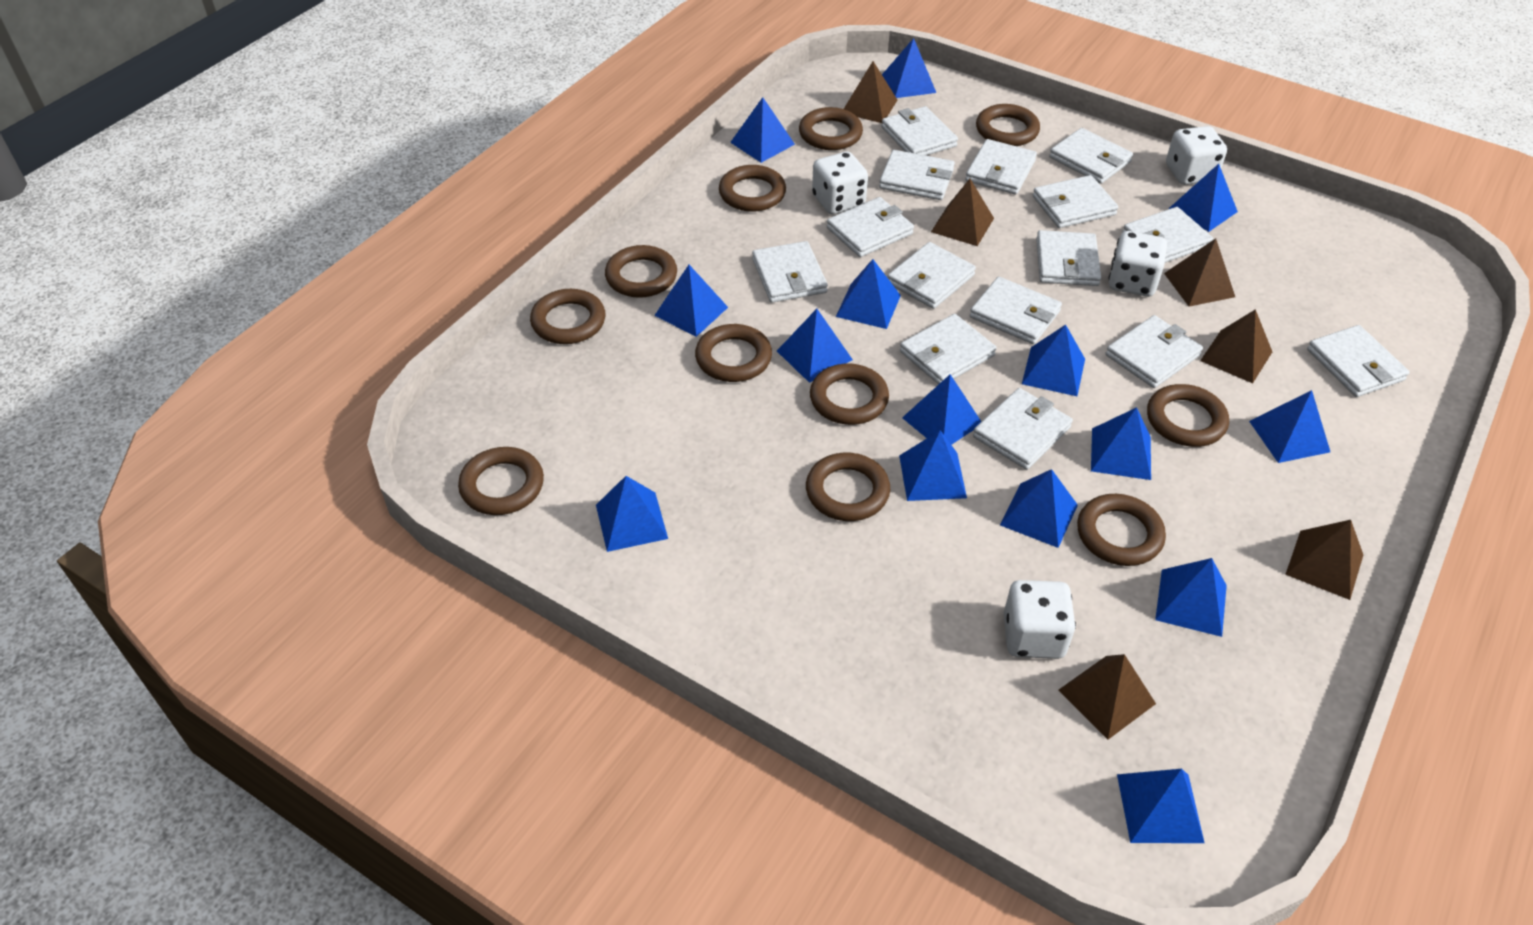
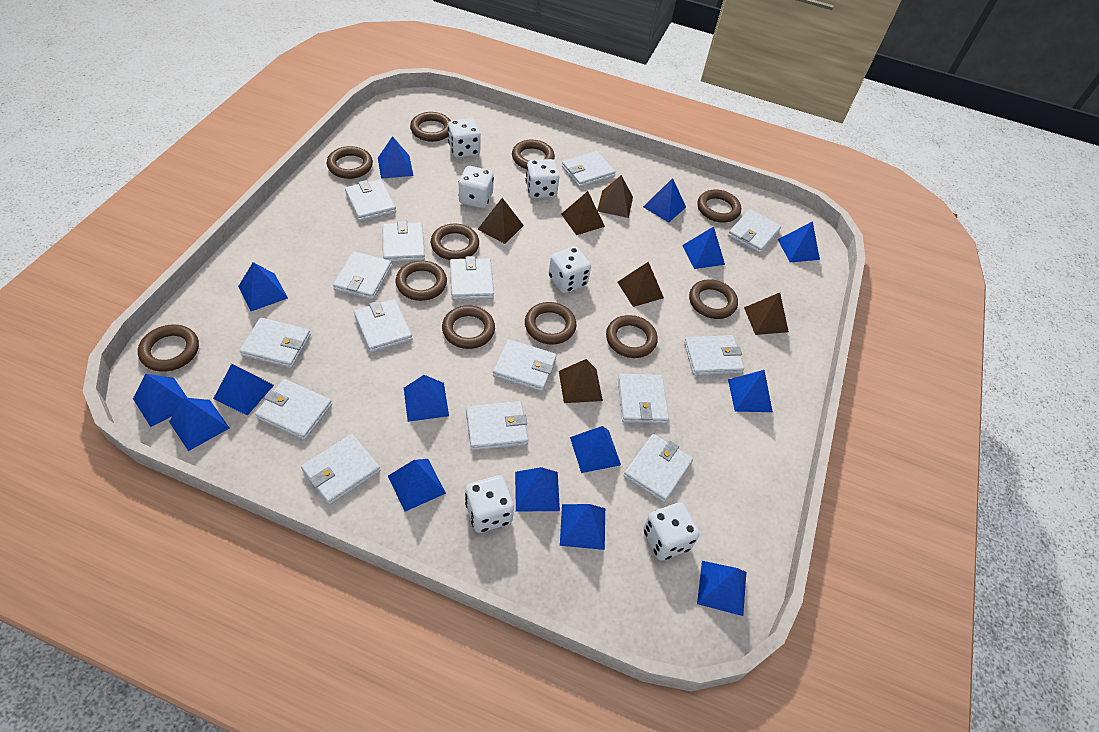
white dice: 4 -> 6

